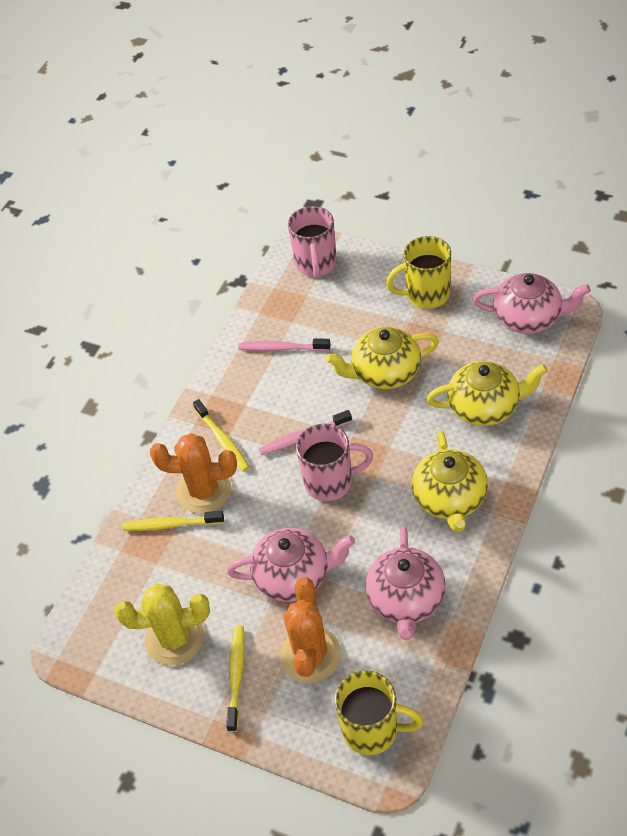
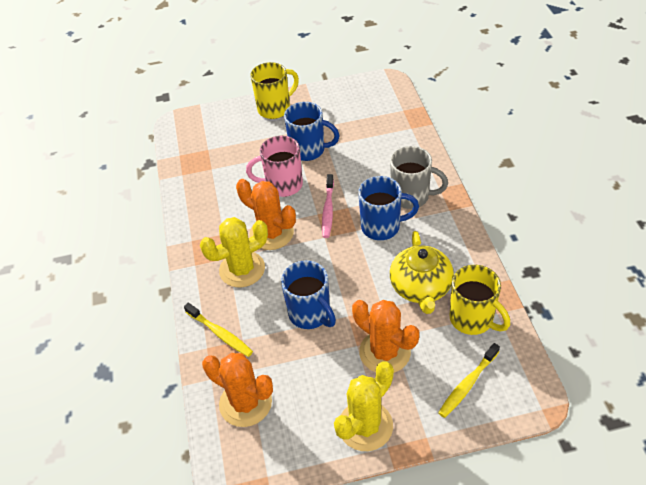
blue mug: 0 -> 3
grey mug: 0 -> 1
orange cactus: 2 -> 3
pink mug: 2 -> 1
pink teapot: 3 -> 0
pink toothbrush: 2 -> 1
yellow cactus: 1 -> 2
yellow teapot: 3 -> 1
yellow toothbrush: 3 -> 2

